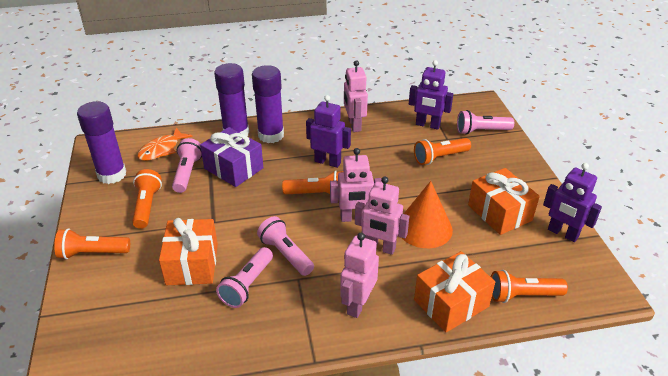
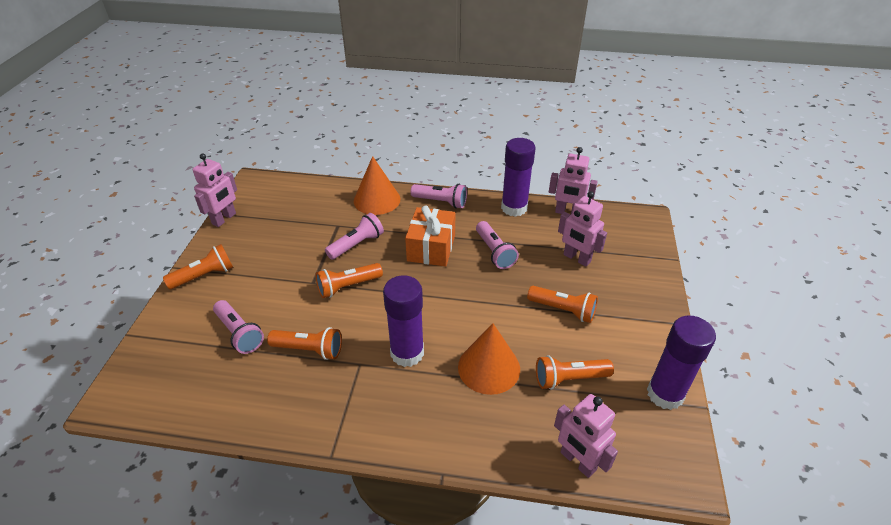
orange cone: 1 -> 2
orange fish: 1 -> 0
orange gift: 3 -> 1
purple gift: 1 -> 0
purple robot: 3 -> 0

